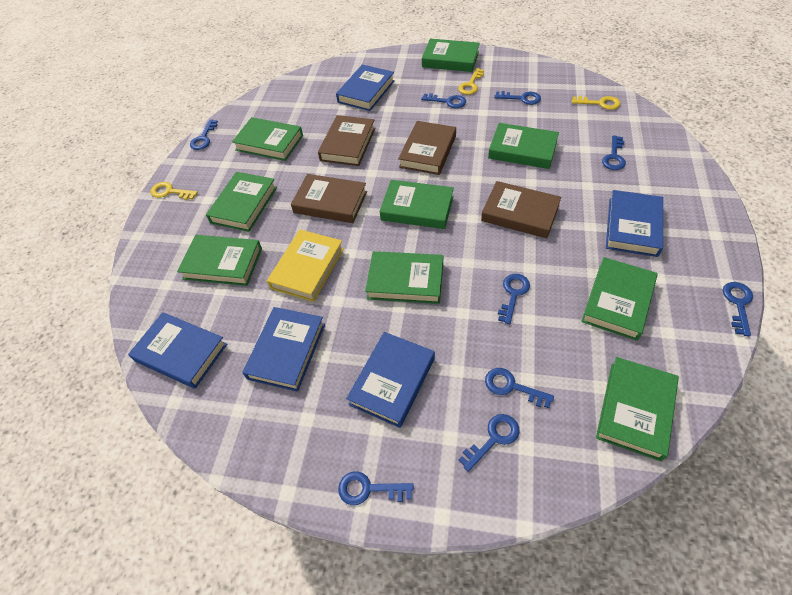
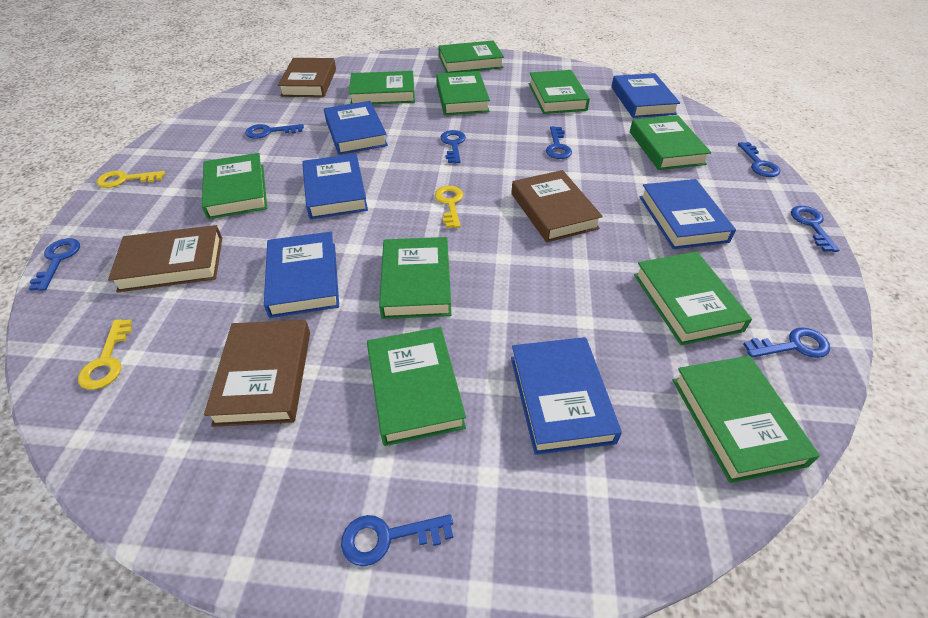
blue book: 5 -> 6
blue key: 9 -> 8
green book: 9 -> 10
yellow book: 1 -> 0

